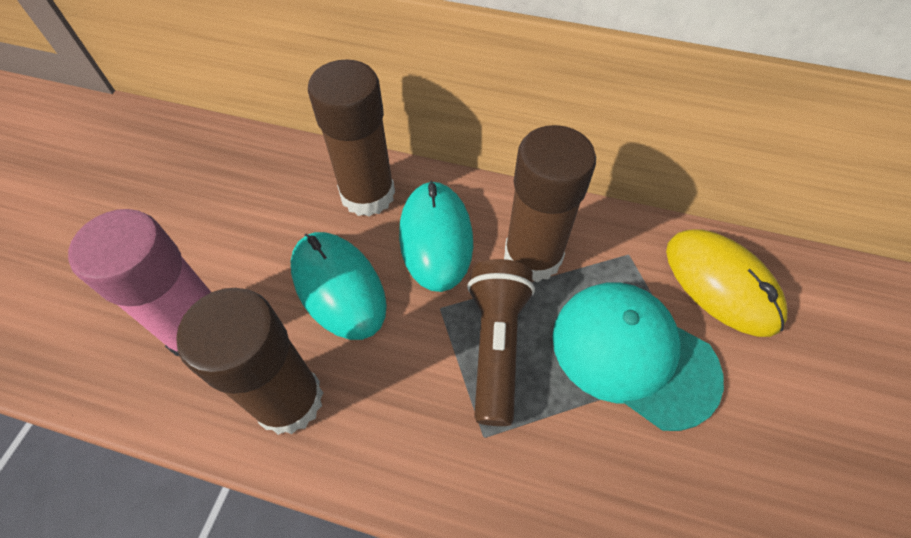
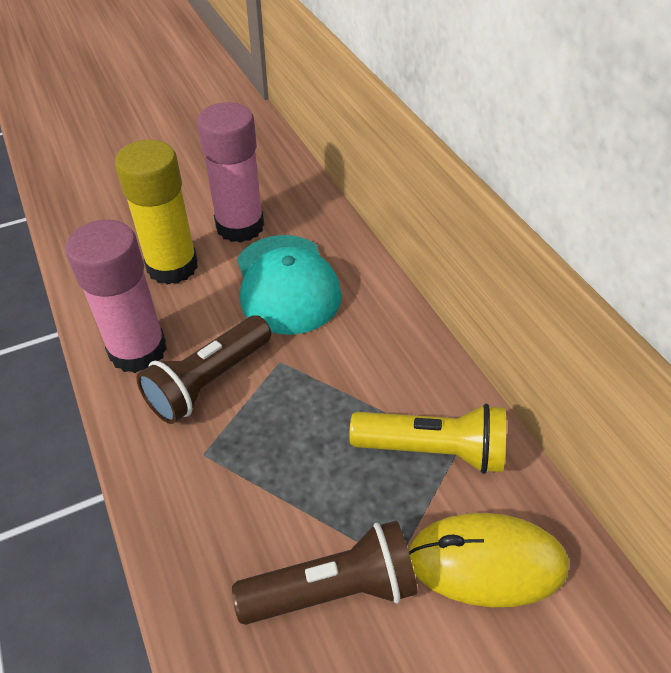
brown flashlight: 1 -> 2
brown glue stick: 3 -> 0
pink glue stick: 1 -> 2
turquoise mouse: 2 -> 0
yellow flashlight: 0 -> 1
yellow glue stick: 0 -> 1

